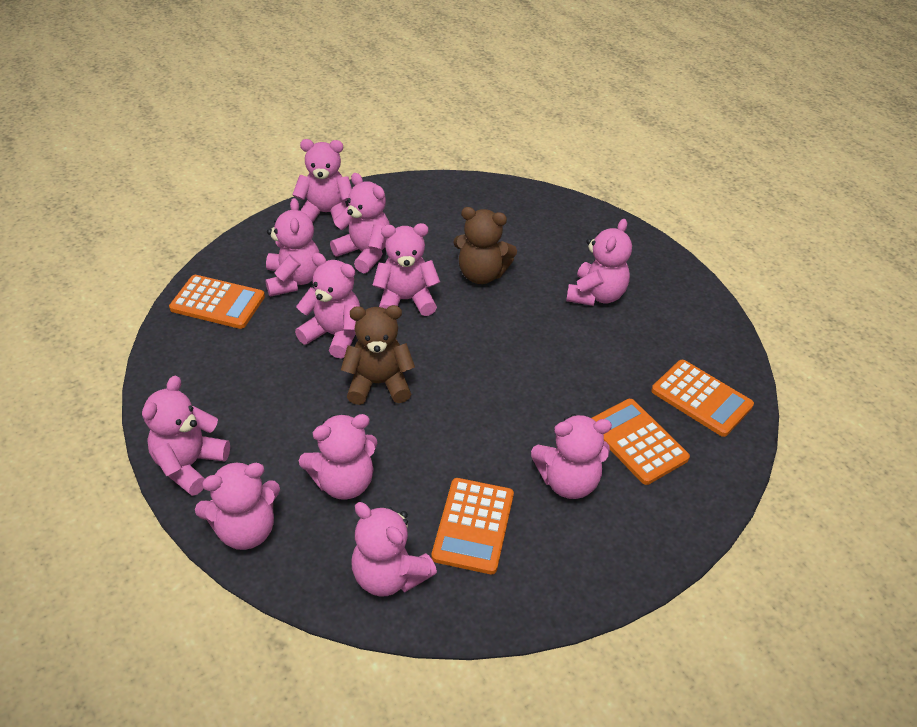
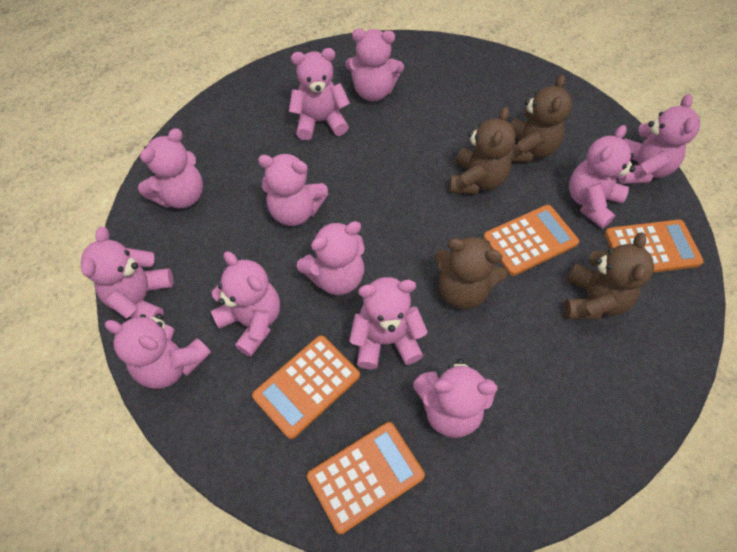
brown teddy bear: 2 -> 4
pink teddy bear: 11 -> 12

